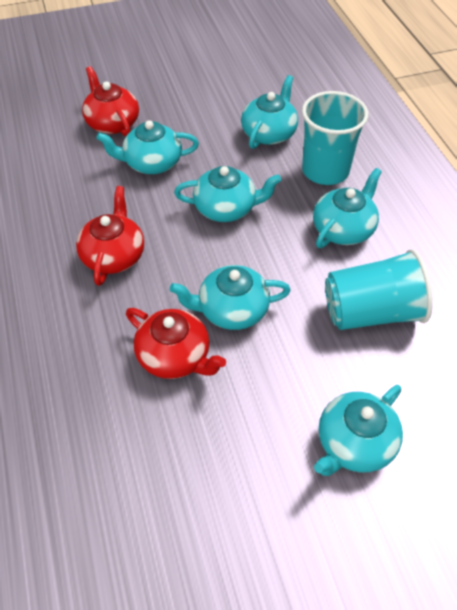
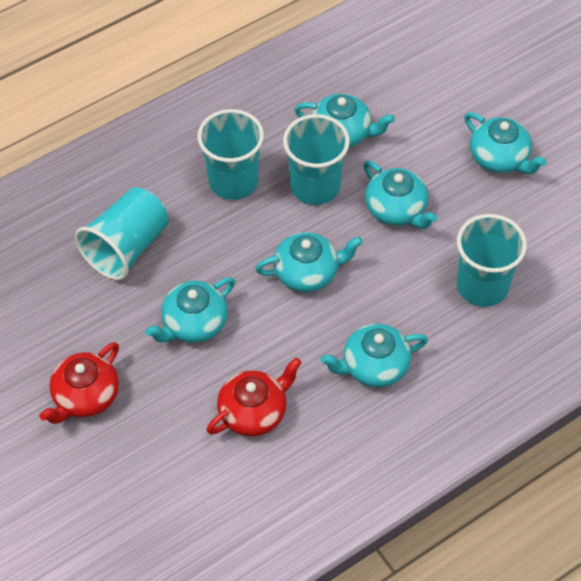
red teapot: 3 -> 2
turquoise cup: 2 -> 4

